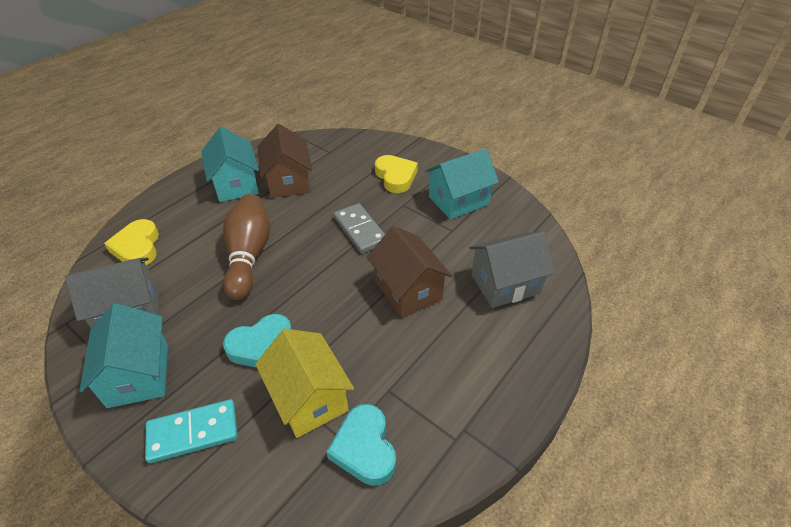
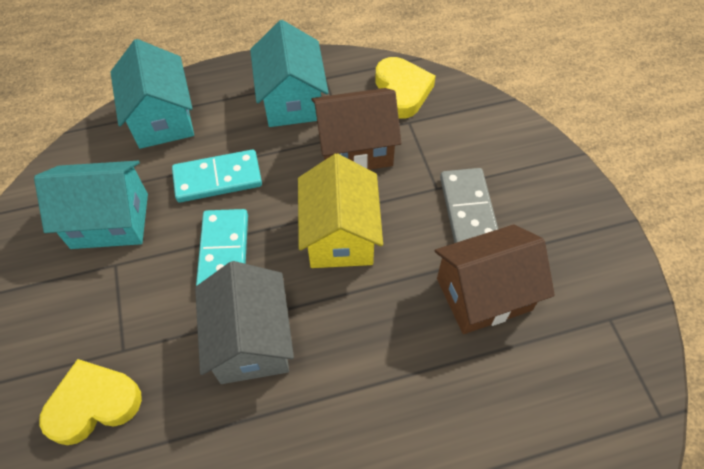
brown bowling pin: 1 -> 0
grey house: 2 -> 1
turquoise domino: 1 -> 2
turquoise heart: 2 -> 0

